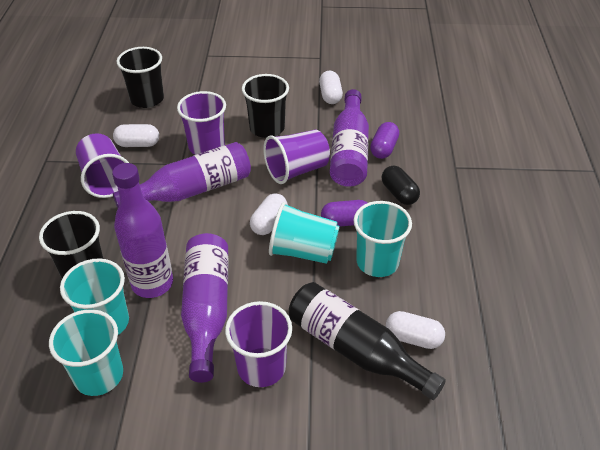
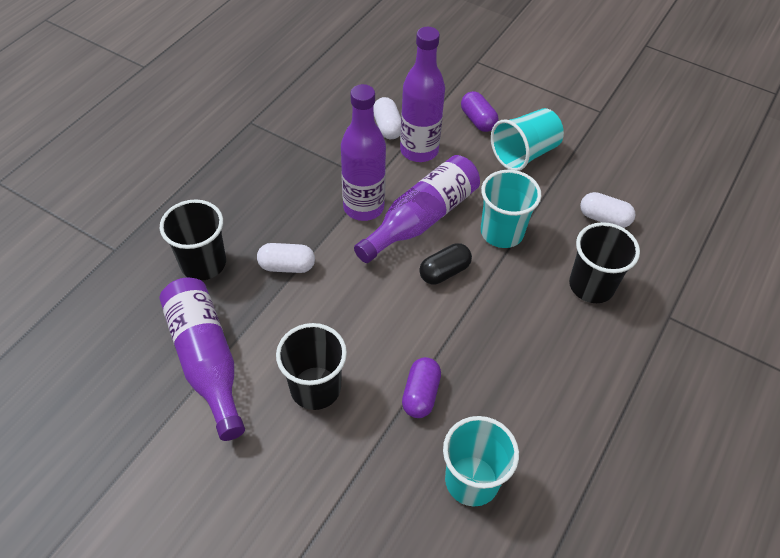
black bottle: 1 -> 0
purple cup: 4 -> 0
turquoise cup: 4 -> 3
white capsule: 4 -> 3

